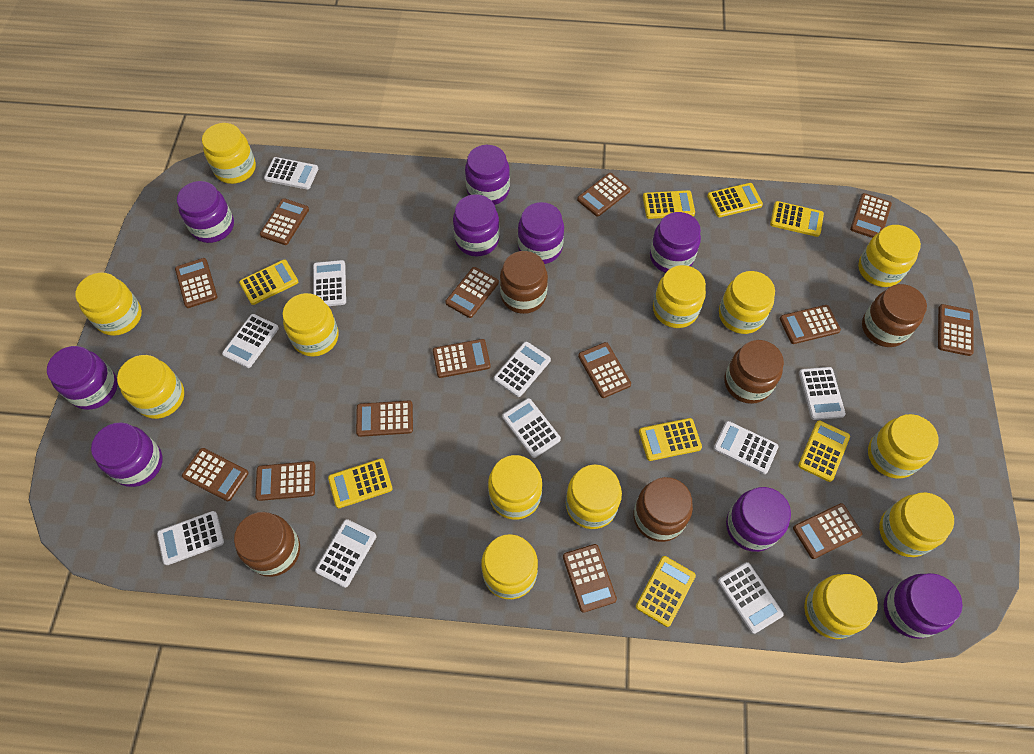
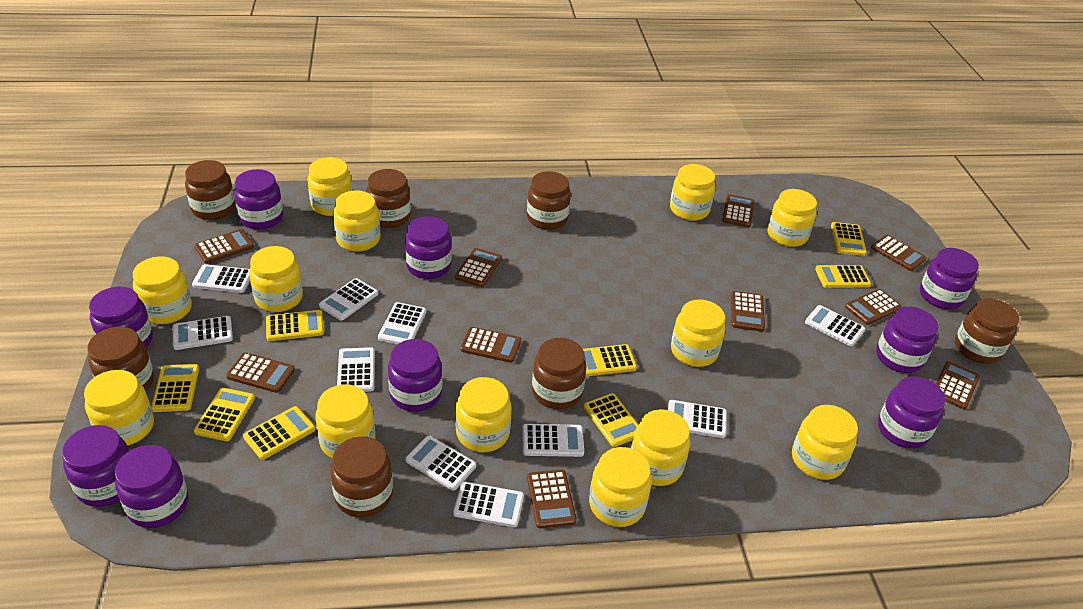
brown calculator: 14 -> 10
brown jar: 5 -> 7

